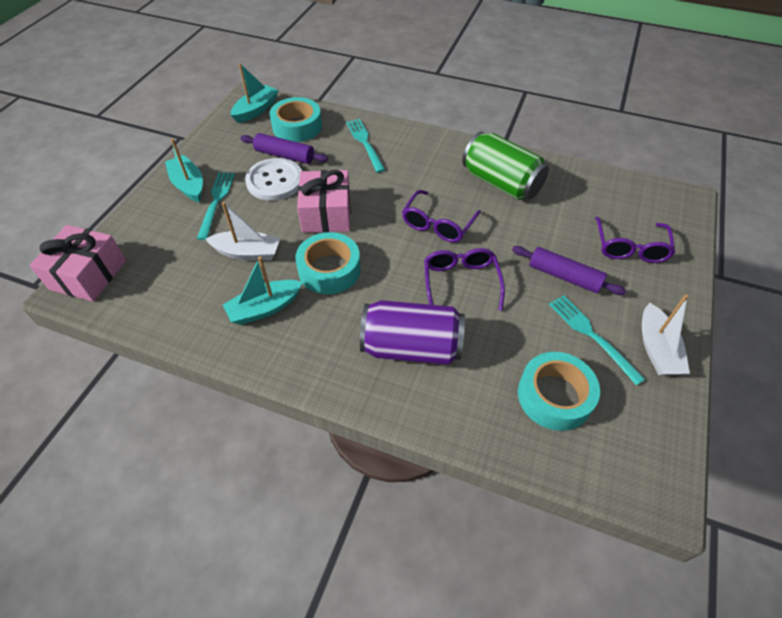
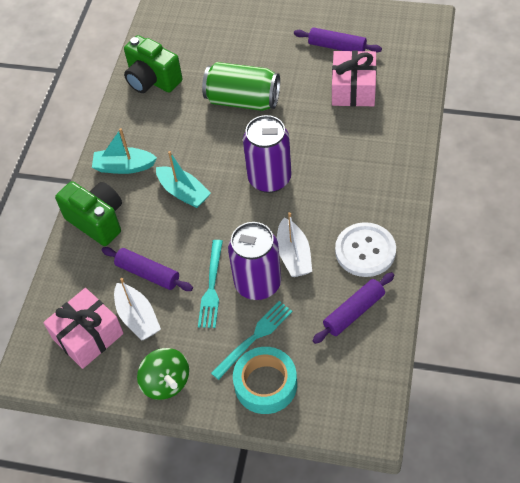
green camera: 0 -> 2
green spinning top: 0 -> 1
purple can: 1 -> 2
purple glasses: 3 -> 0
purple rolling pin: 2 -> 3
turquoise boat: 3 -> 2
turquoise fork: 3 -> 2
turquoise tape: 3 -> 1

